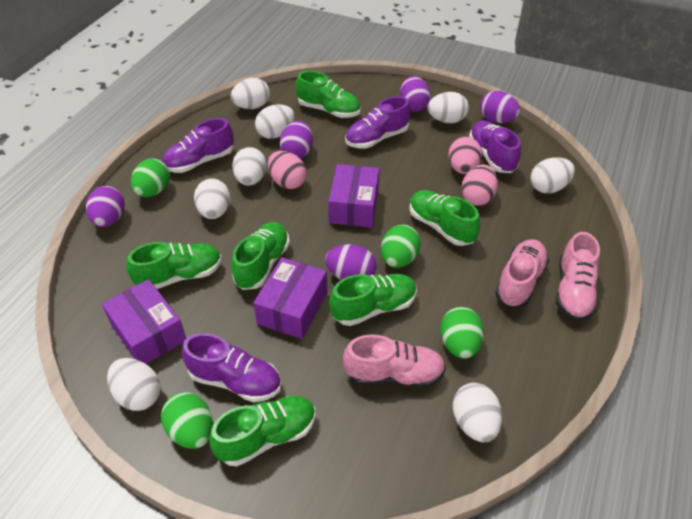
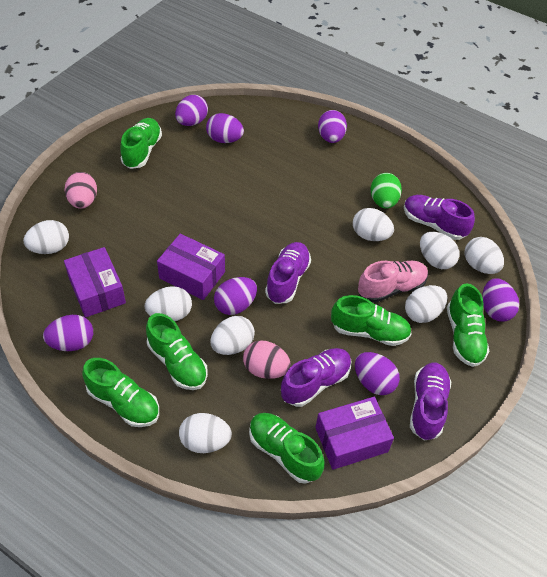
green egg: 4 -> 1
pink egg: 3 -> 2
pink shoe: 3 -> 1
purple egg: 5 -> 7

